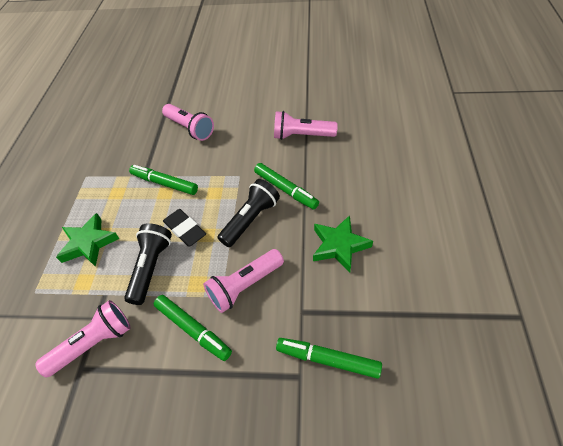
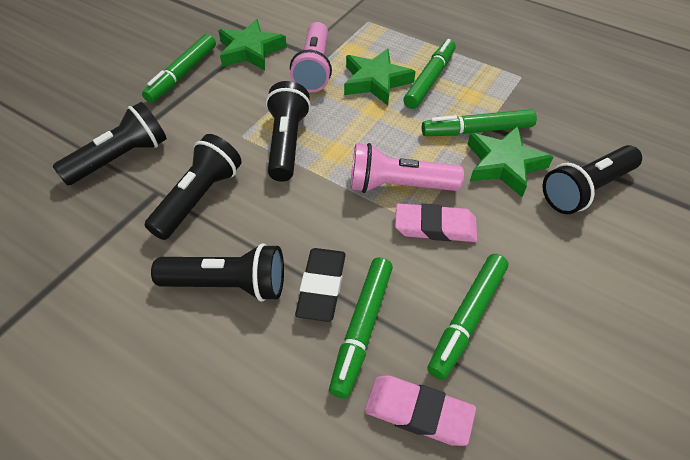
black flashlight: 2 -> 5
green marker: 4 -> 5
green star: 2 -> 3
pink eraser: 0 -> 2
pink flashlight: 4 -> 2

